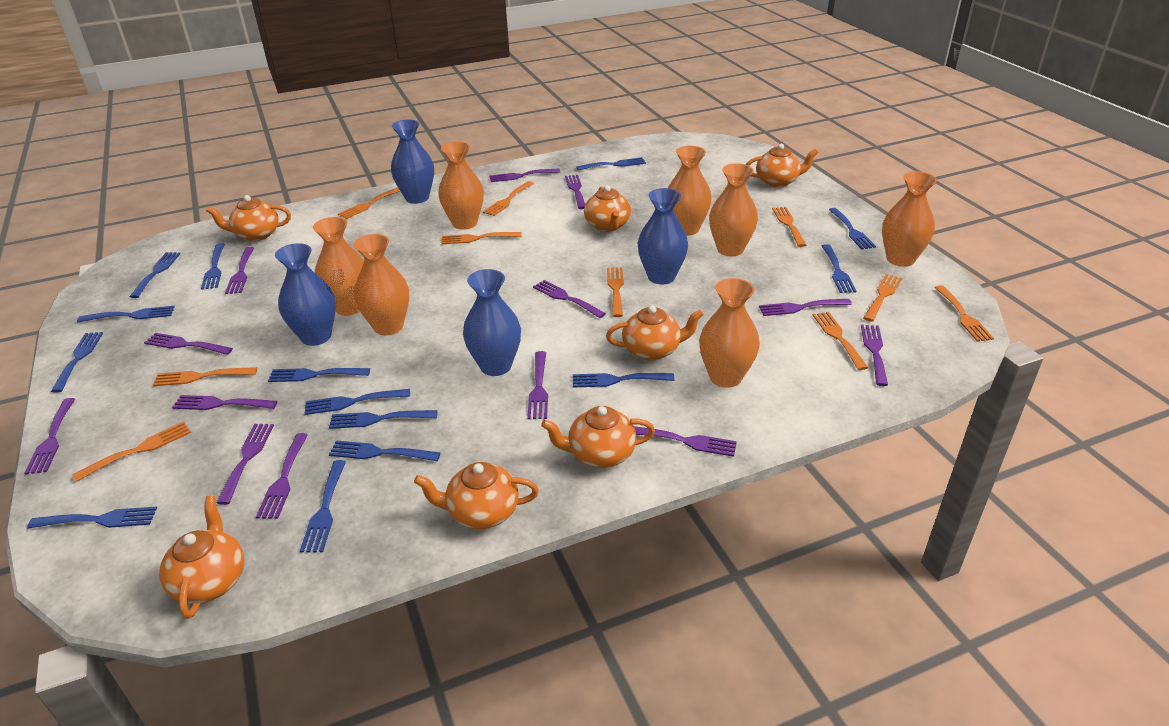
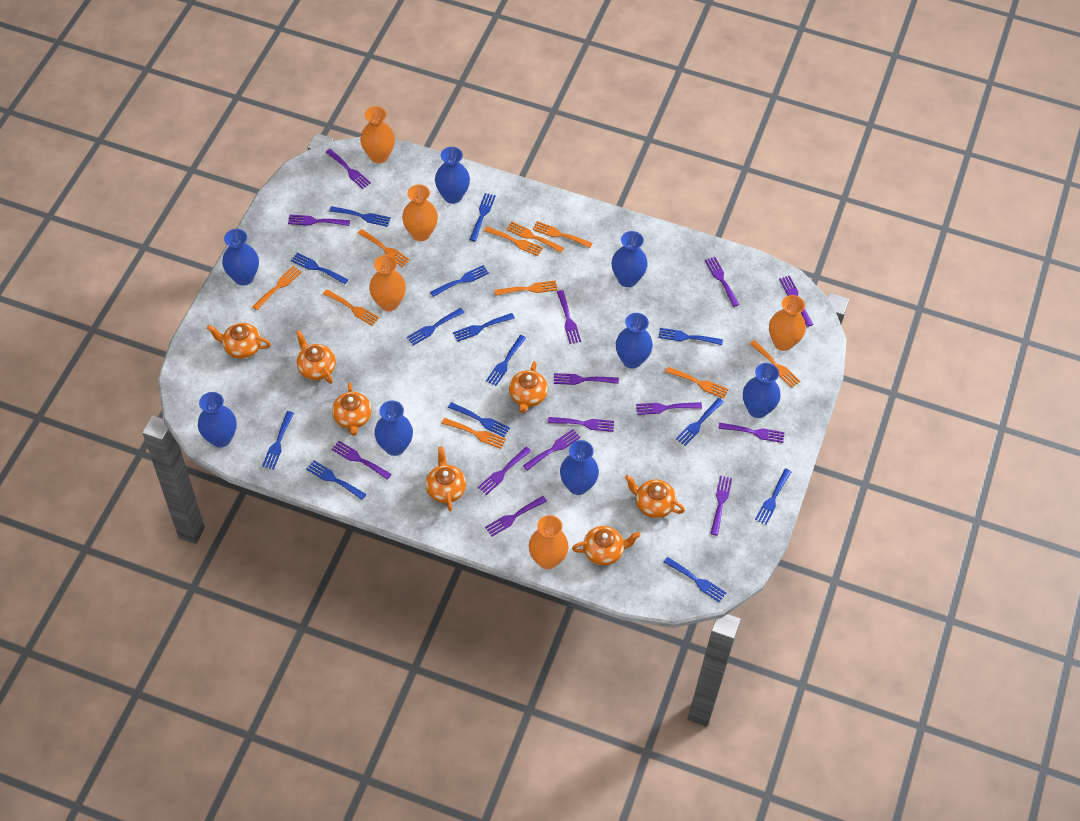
blue vase: 4 -> 8
orange vase: 7 -> 5
purple fork: 13 -> 14

